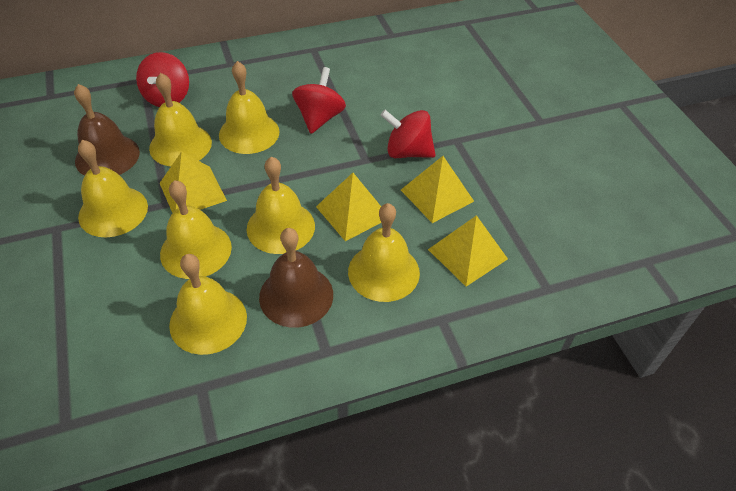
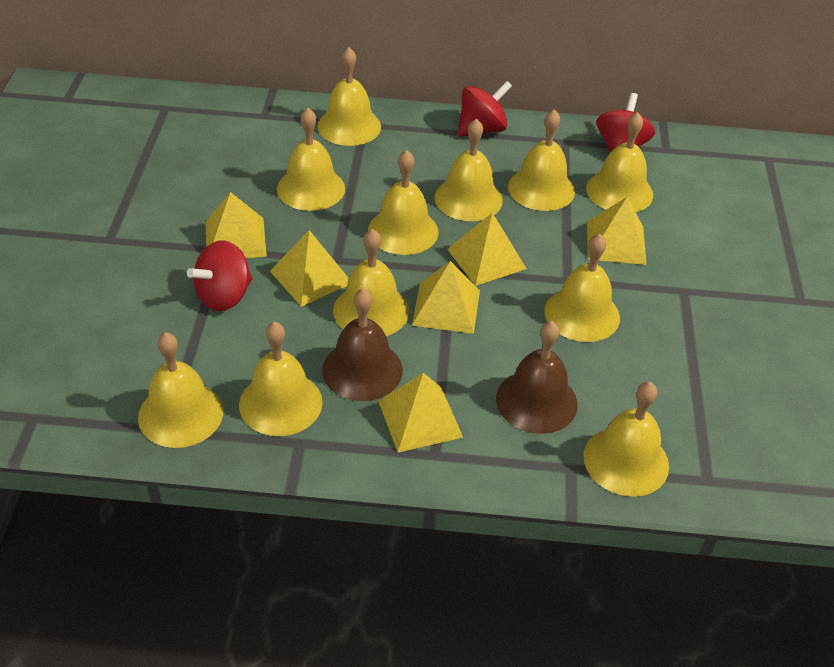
yellow bell: 7 -> 11
yellow pyramid: 4 -> 6

